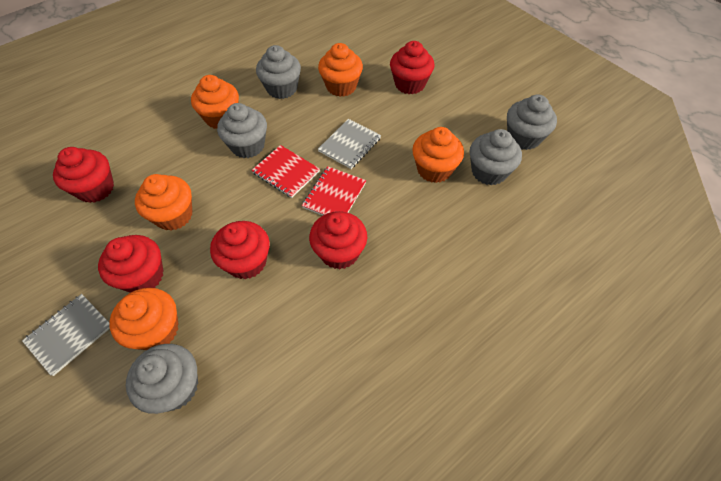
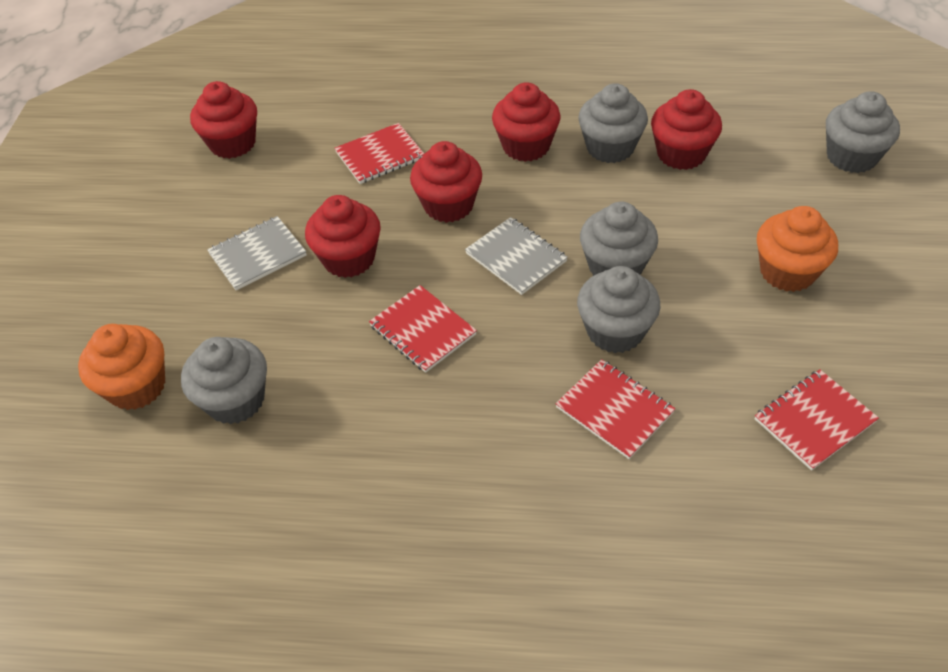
orange cupcake: 5 -> 2
red notebook: 2 -> 4

